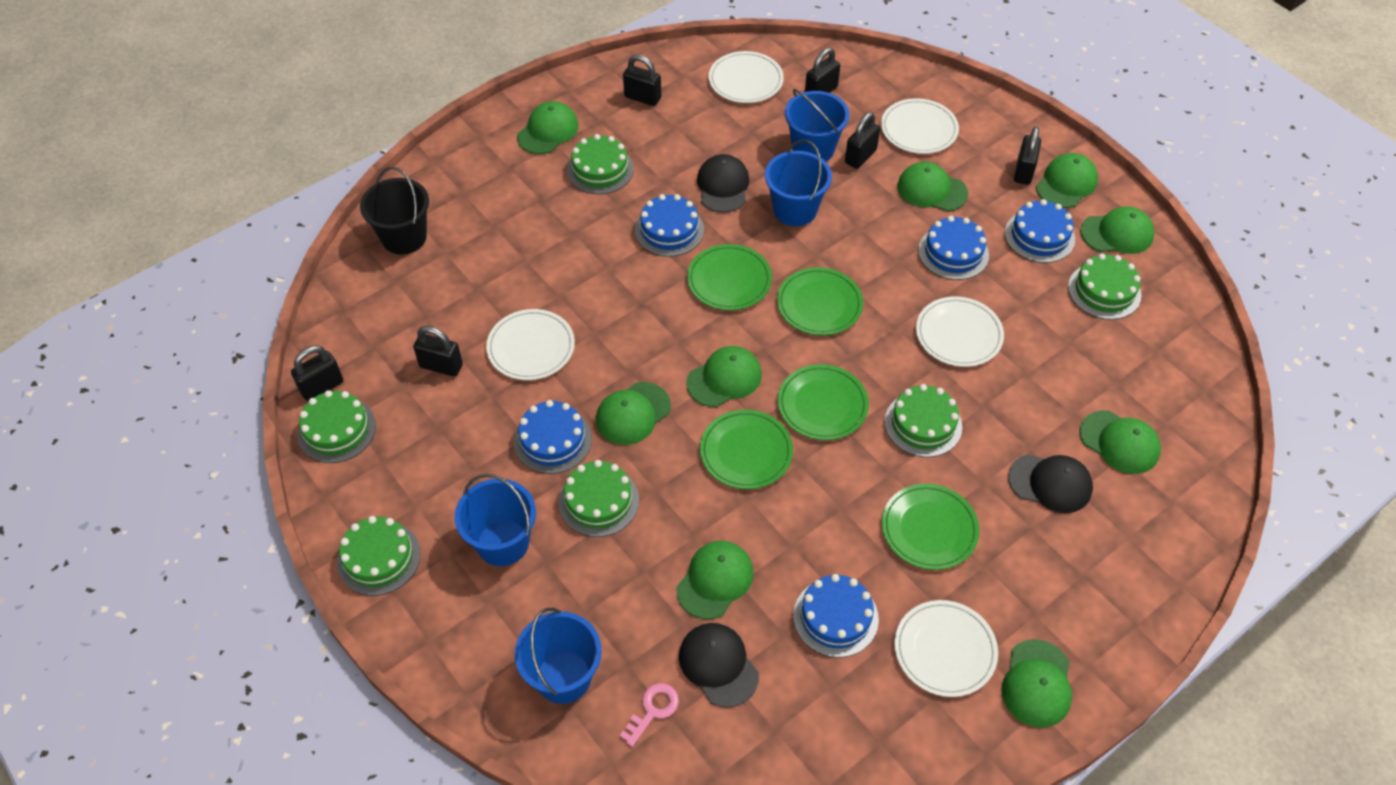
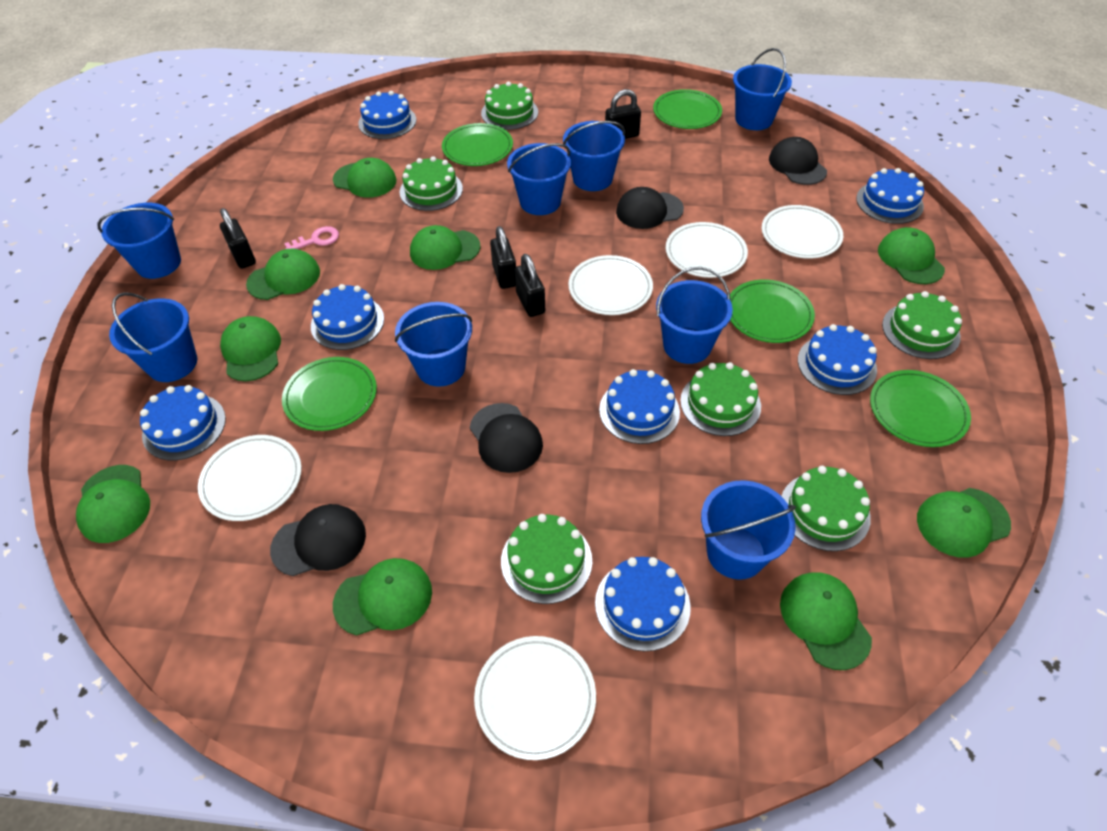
black bucket: 1 -> 0
black cap: 3 -> 4
black padlock: 6 -> 4
blue bucket: 4 -> 8
blue cake: 5 -> 7

